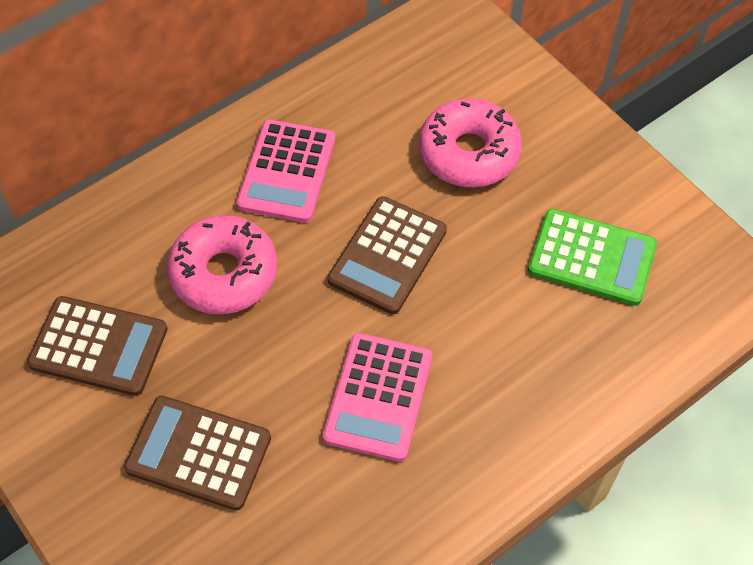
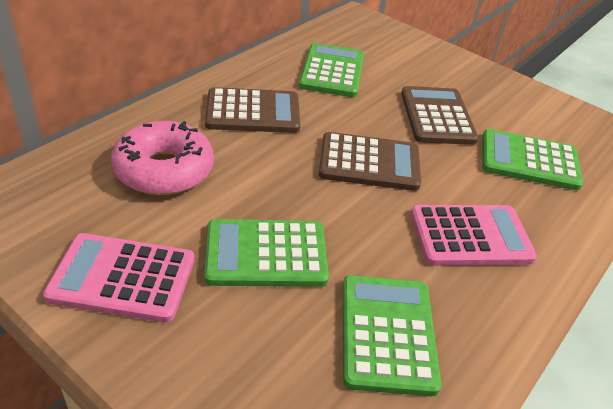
green calculator: 1 -> 4
pink donut: 2 -> 1

